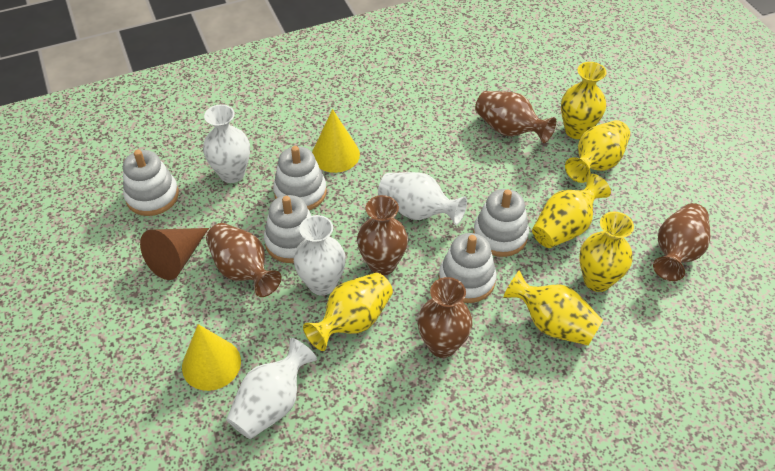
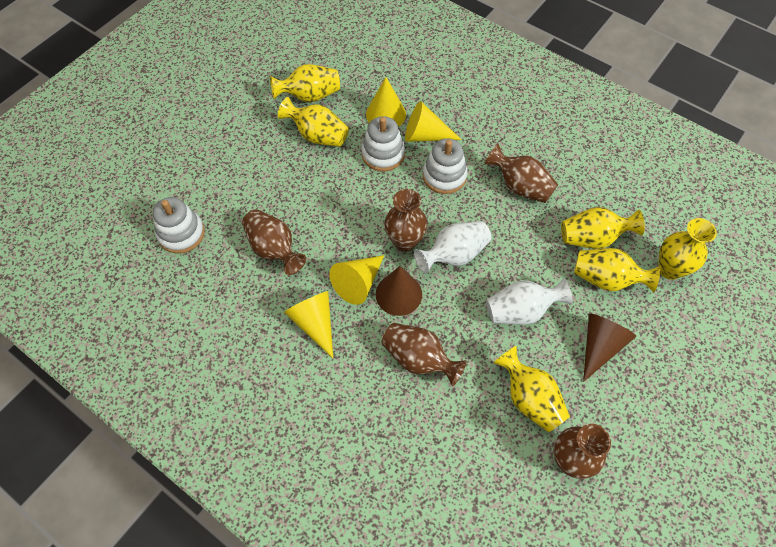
brown cone: 1 -> 2
white stacking toy: 5 -> 3
white vase: 4 -> 2
yellow cone: 2 -> 4

